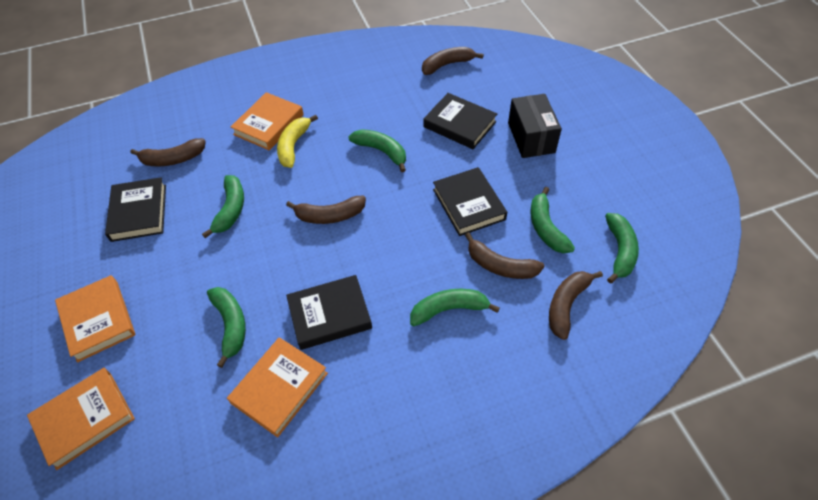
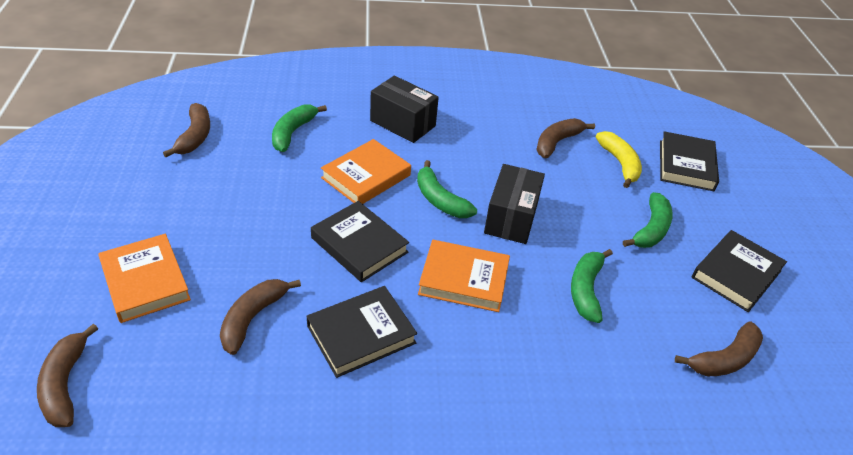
black box: 1 -> 2
green banana: 6 -> 4
orange book: 4 -> 3

